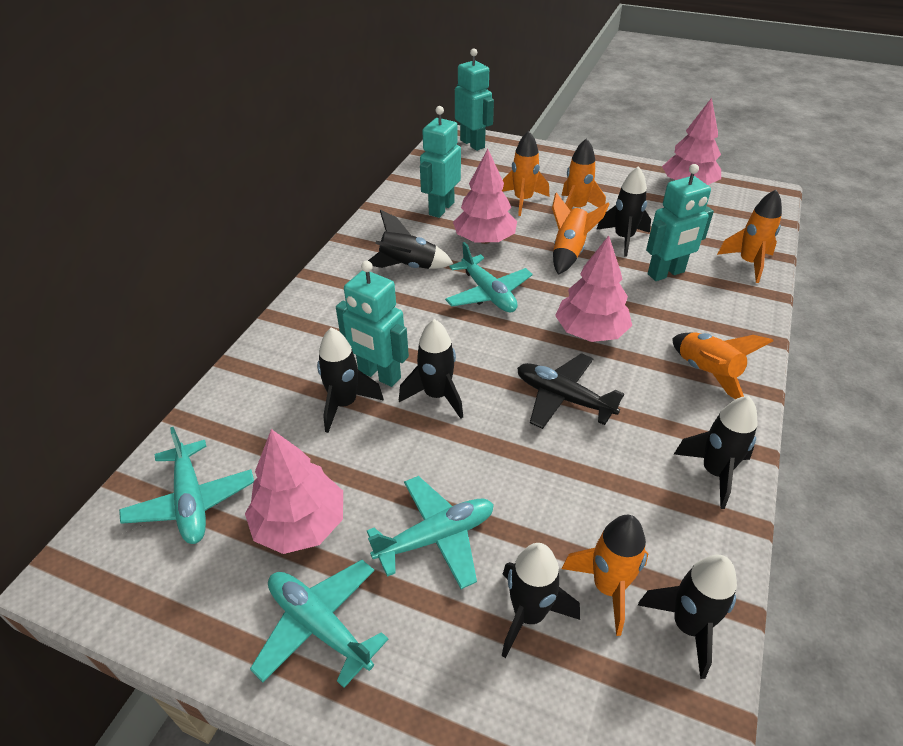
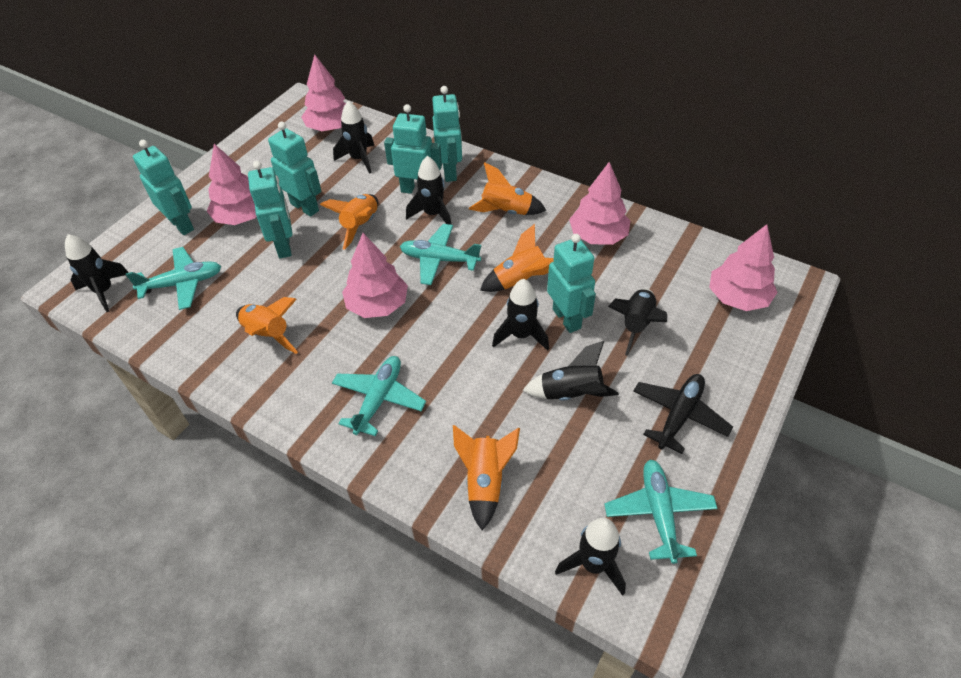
orange rocket: 6 -> 5
pink tree: 4 -> 5
turquoise robot: 4 -> 6

